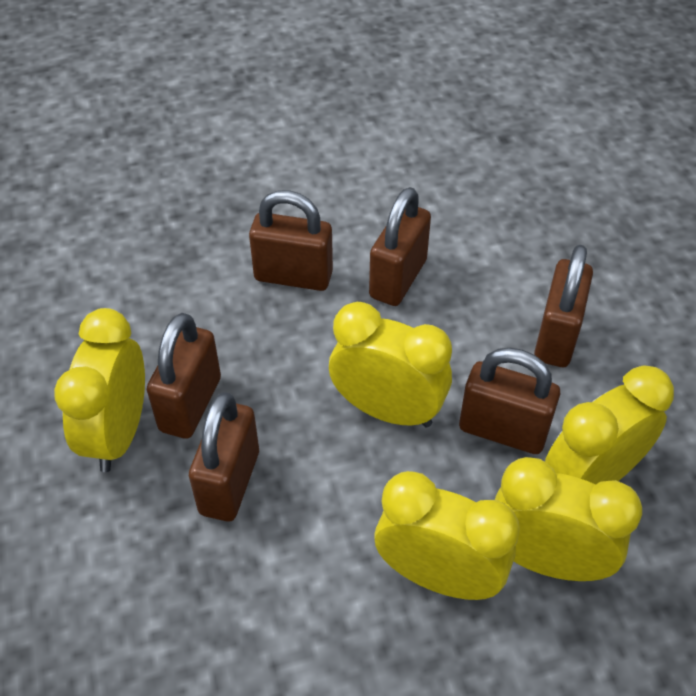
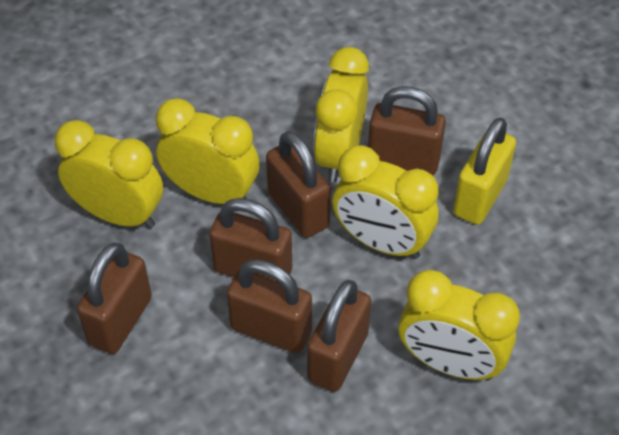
yellow padlock: 0 -> 1

